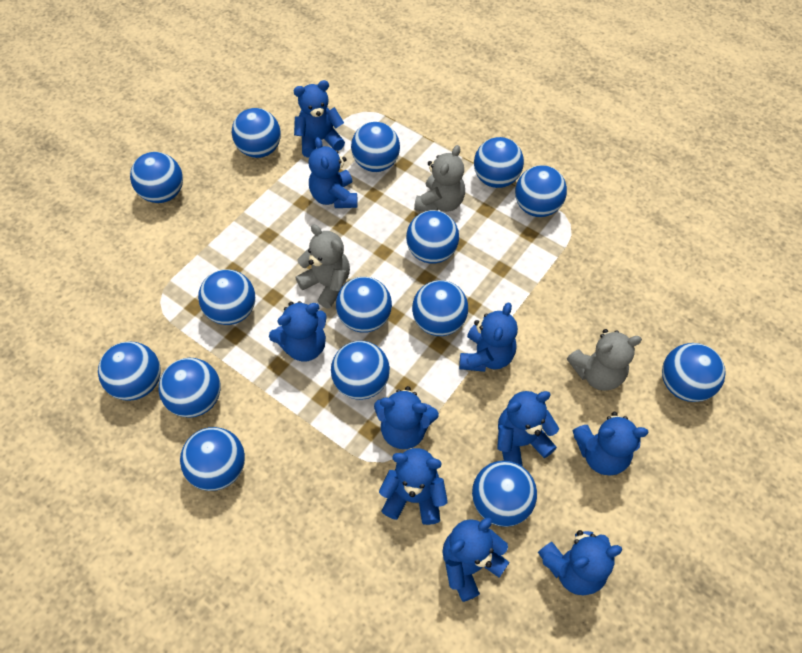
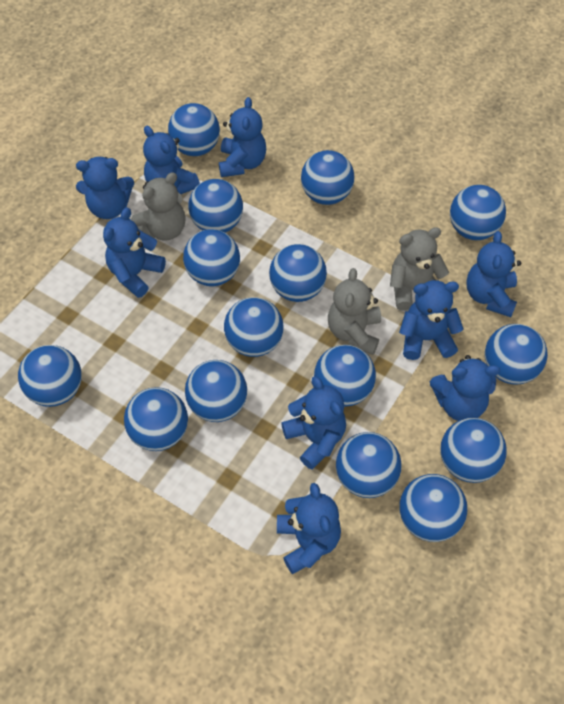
blue teddy bear: 10 -> 9

